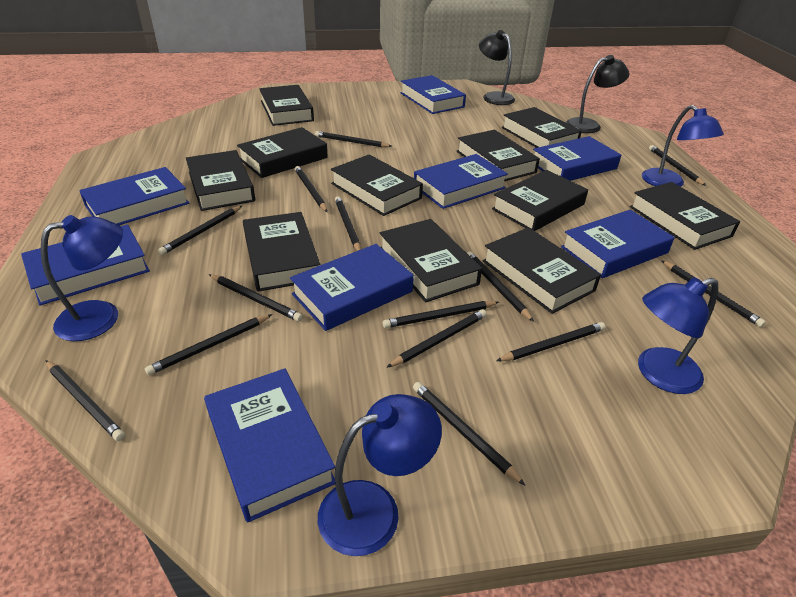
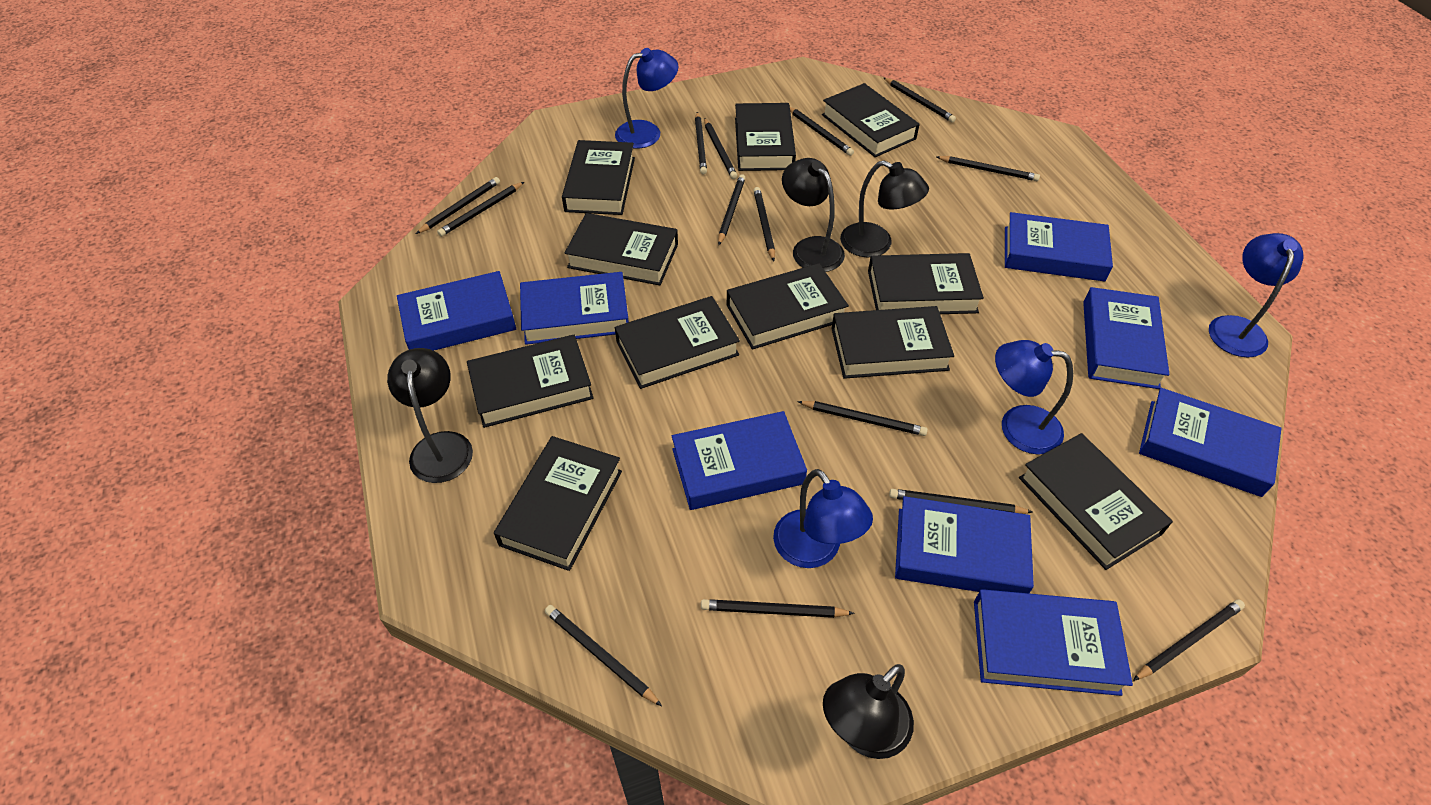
black lamp: 2 -> 4

